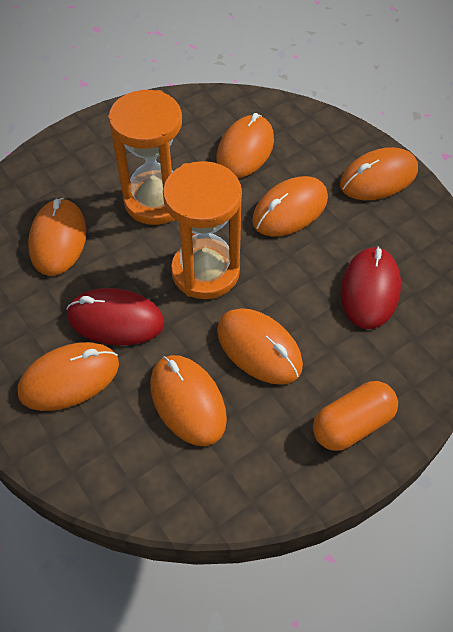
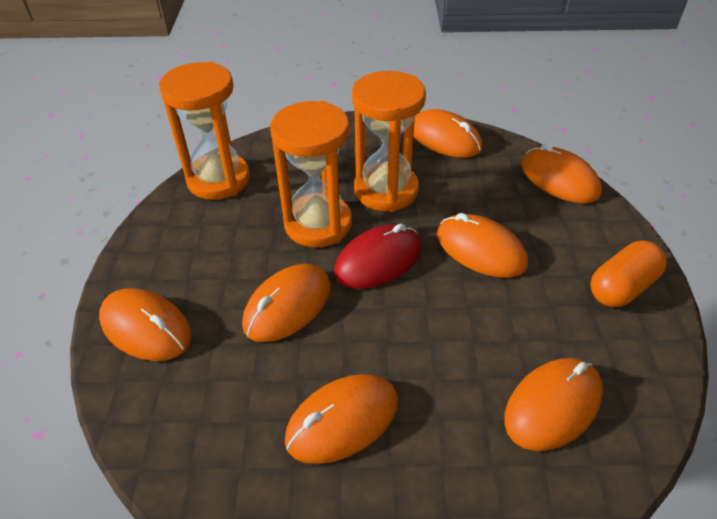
orange hourglass: 2 -> 3
red mouse: 2 -> 1

